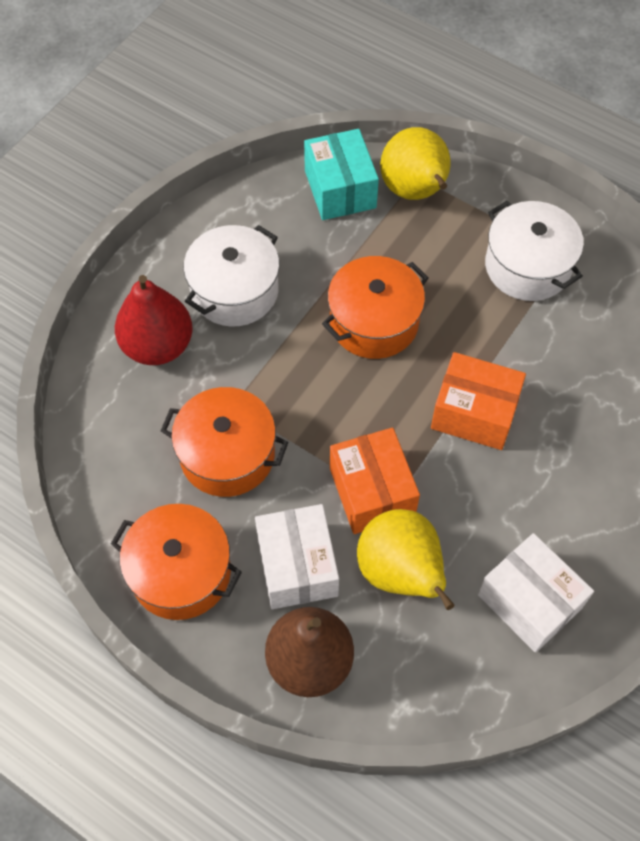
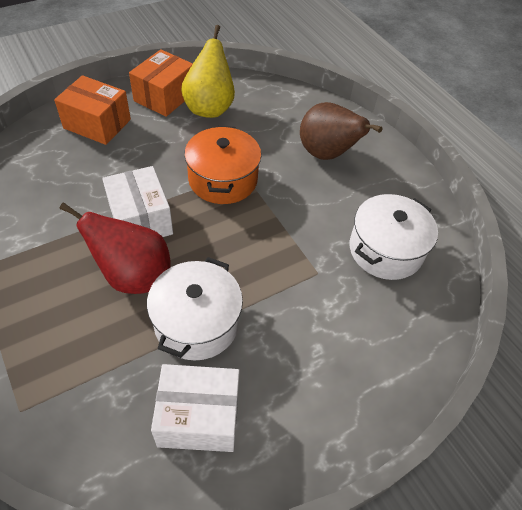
orange pot: 3 -> 1
turquoise box: 1 -> 0
yellow pear: 2 -> 1

